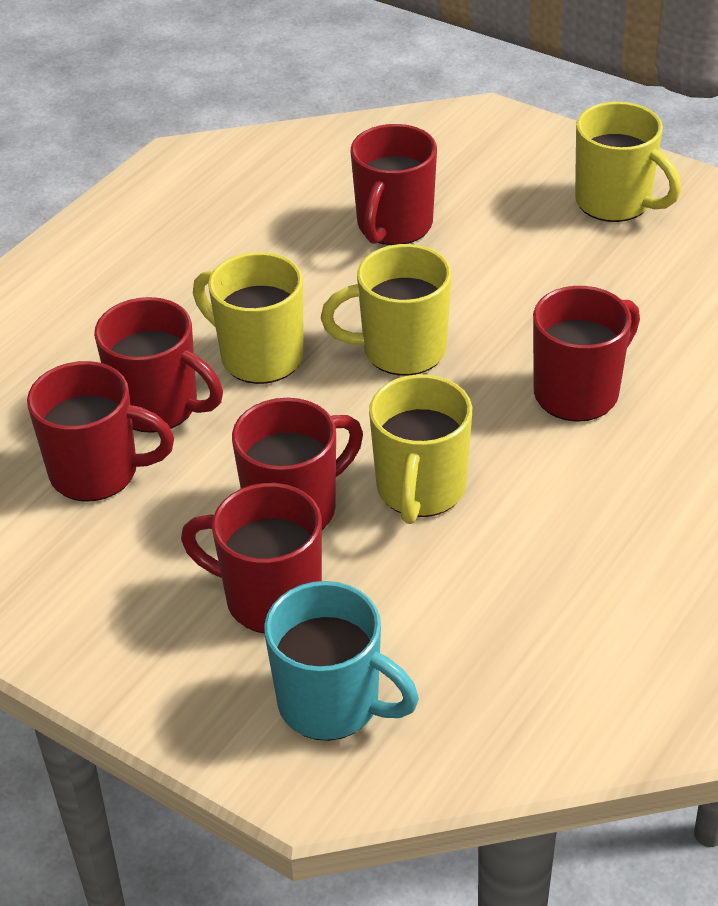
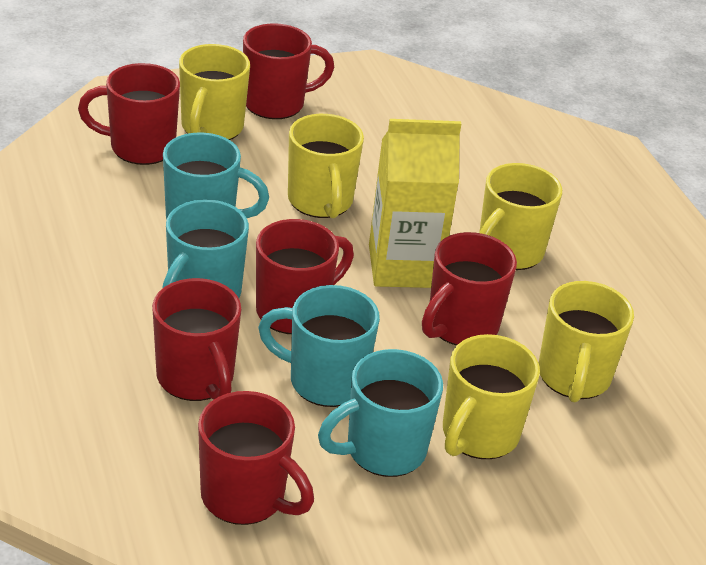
turquoise mug: 1 -> 4
yellow carton: 0 -> 1
yellow mug: 4 -> 5

